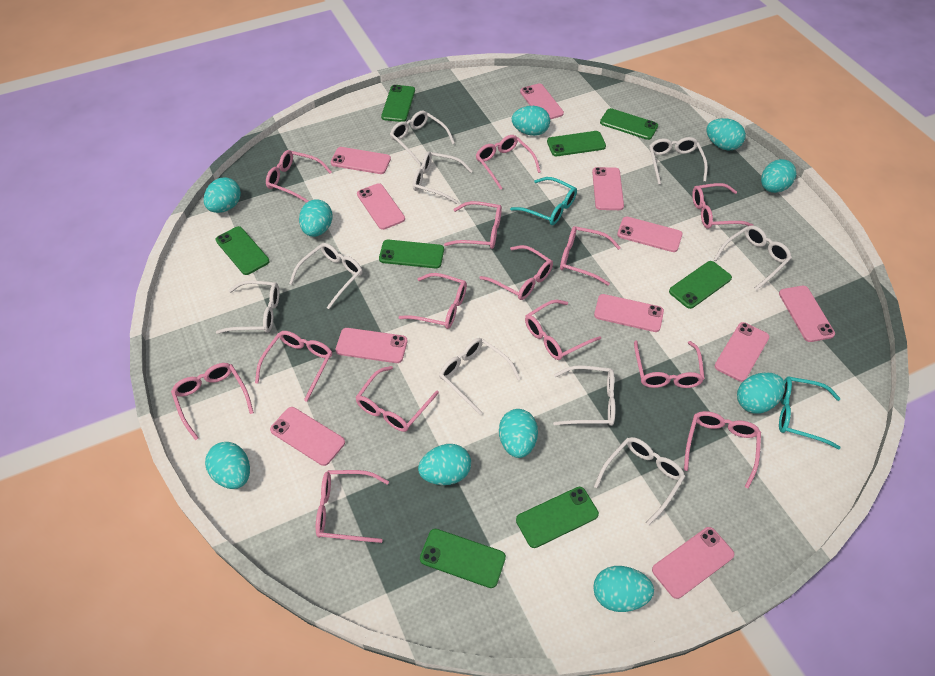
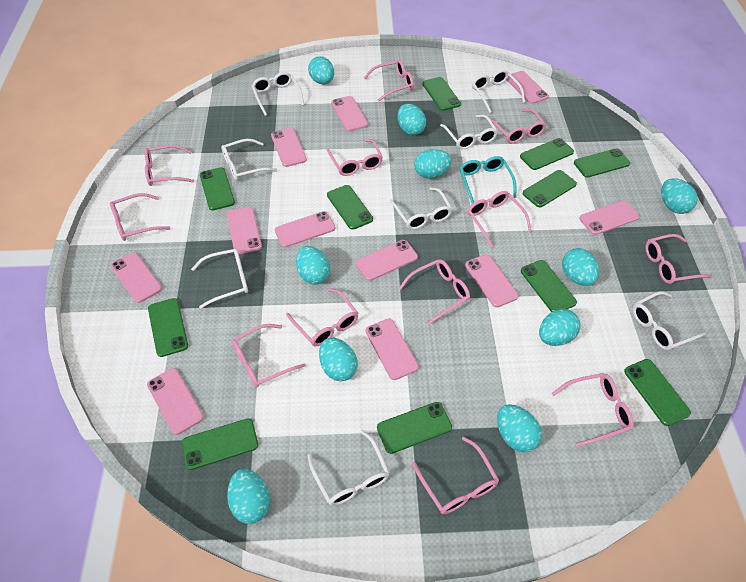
green phone: 8 -> 11
pink glasses: 14 -> 12
turquoise glasses: 2 -> 1
white glasses: 9 -> 8

